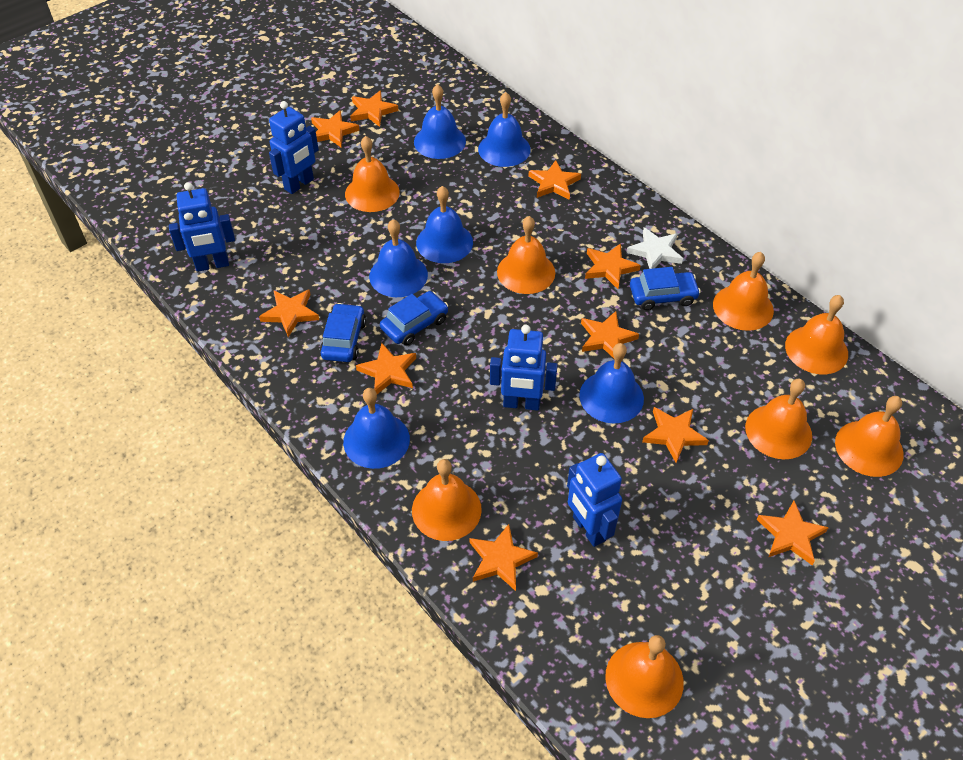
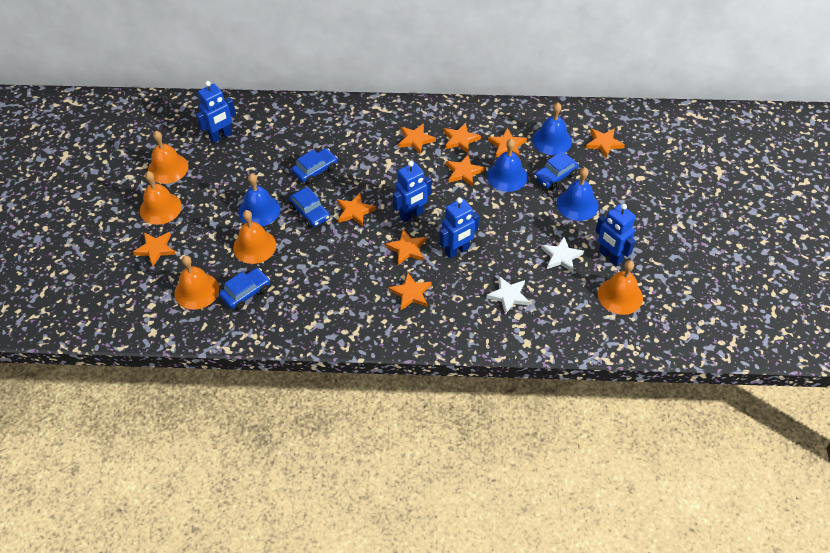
blue bell: 6 -> 4
blue car: 3 -> 4
orange bell: 8 -> 5
orange star: 10 -> 9
white star: 1 -> 2

